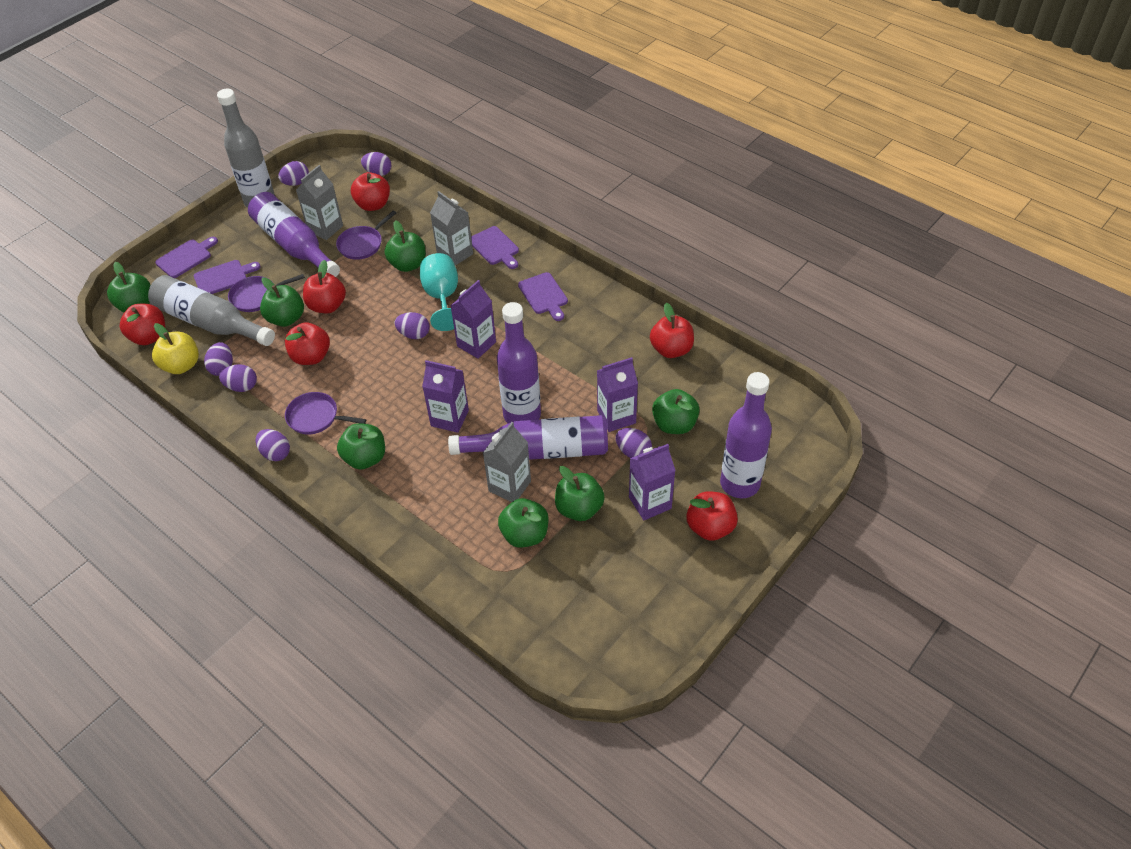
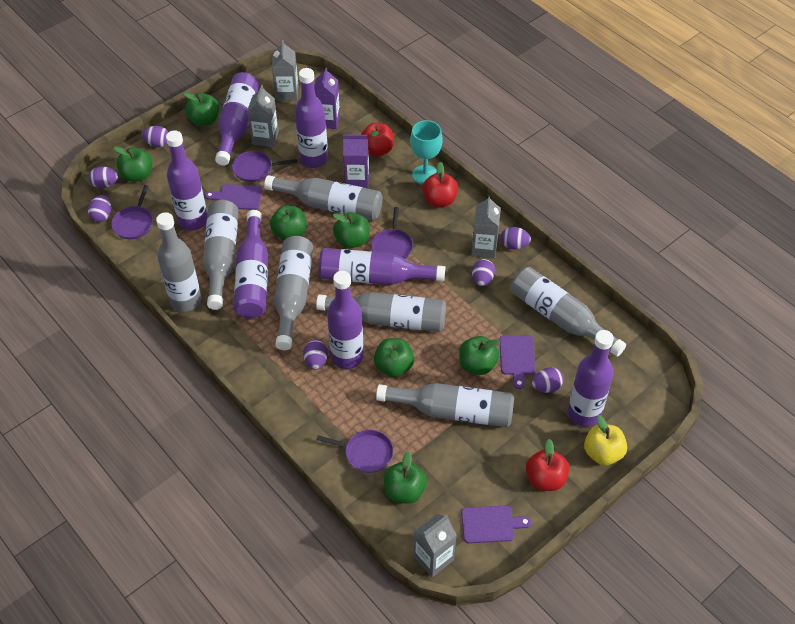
grey bottle: 2 -> 7
grey carton: 3 -> 4
purple bottle: 4 -> 7
purple carton: 4 -> 2
purple cutting board: 4 -> 3
purple pan: 3 -> 4
red apple: 6 -> 3

